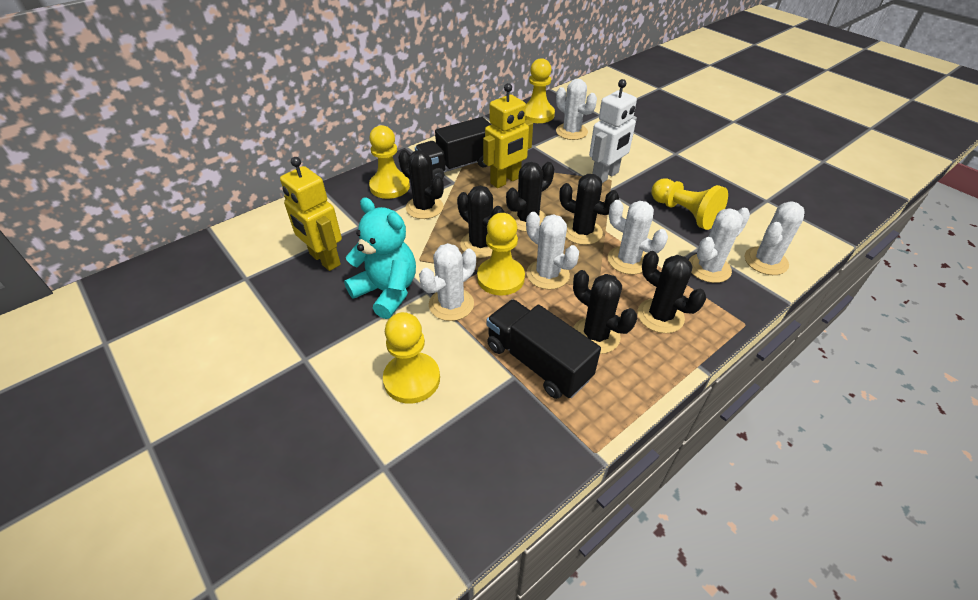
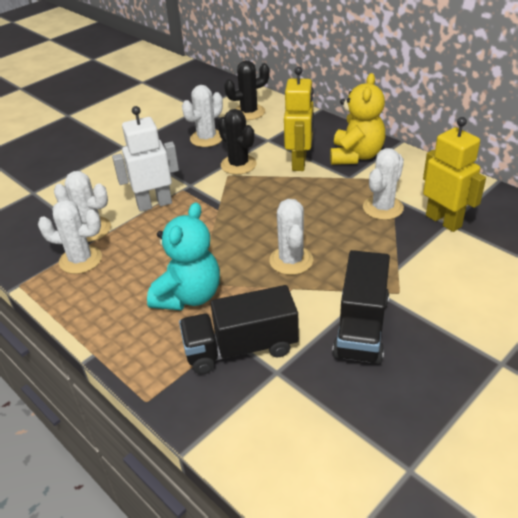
black cactus: 6 -> 2
white cactus: 6 -> 5
yellow pawn: 5 -> 0
yellow teddy bear: 0 -> 1

